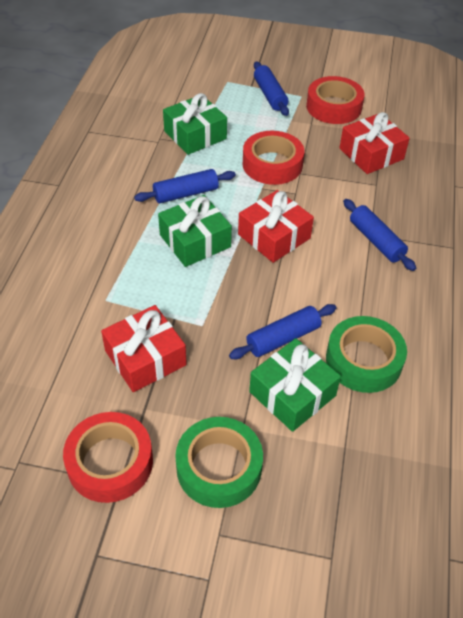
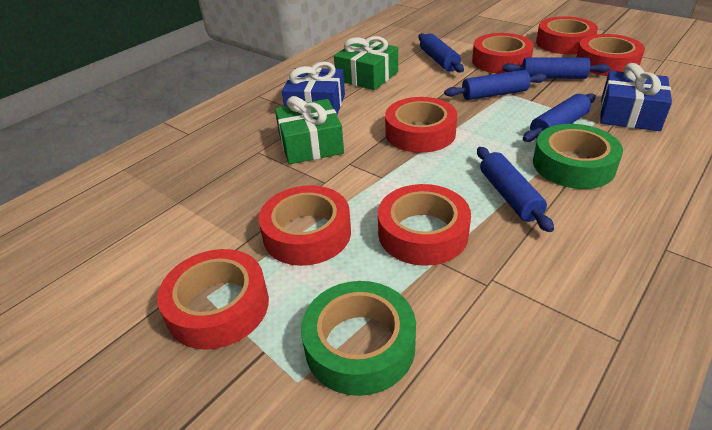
blue gift: 0 -> 2
blue rolling pin: 4 -> 5
green gift: 3 -> 2
red gift: 3 -> 0
red tape: 3 -> 7

